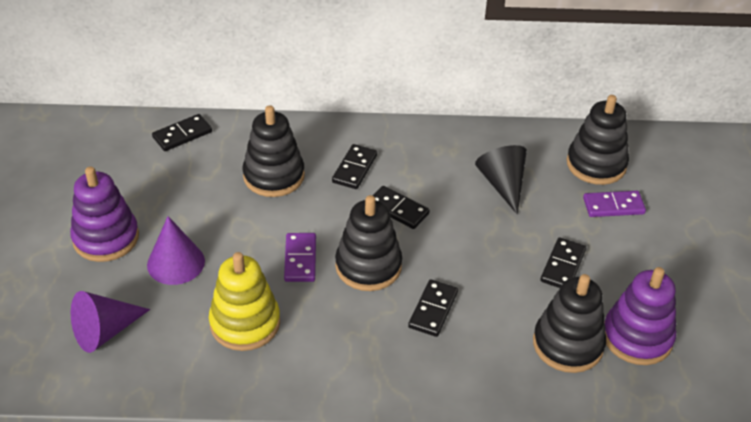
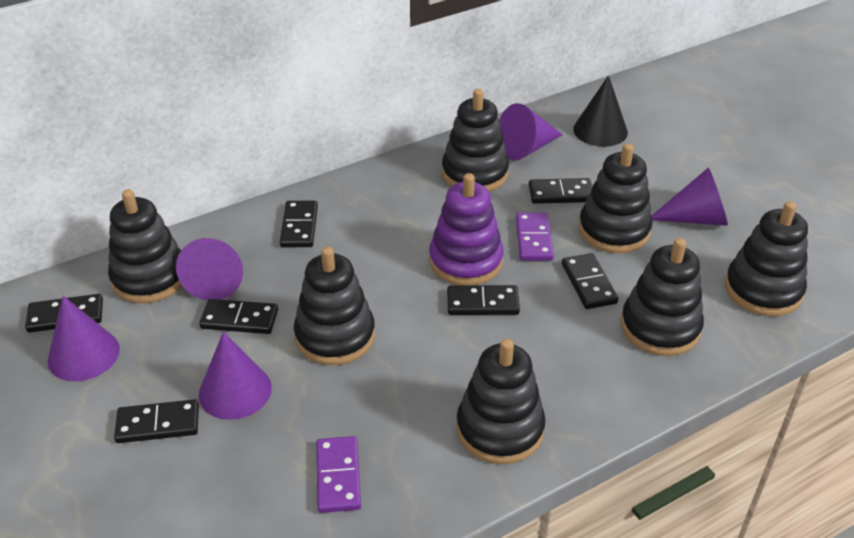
black domino: 5 -> 7
black stacking toy: 4 -> 7
purple cone: 2 -> 5
purple stacking toy: 2 -> 1
yellow stacking toy: 1 -> 0

